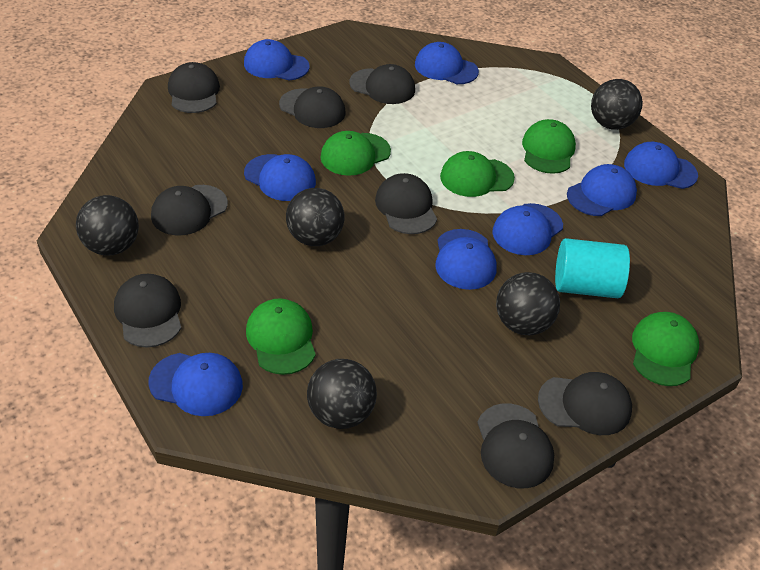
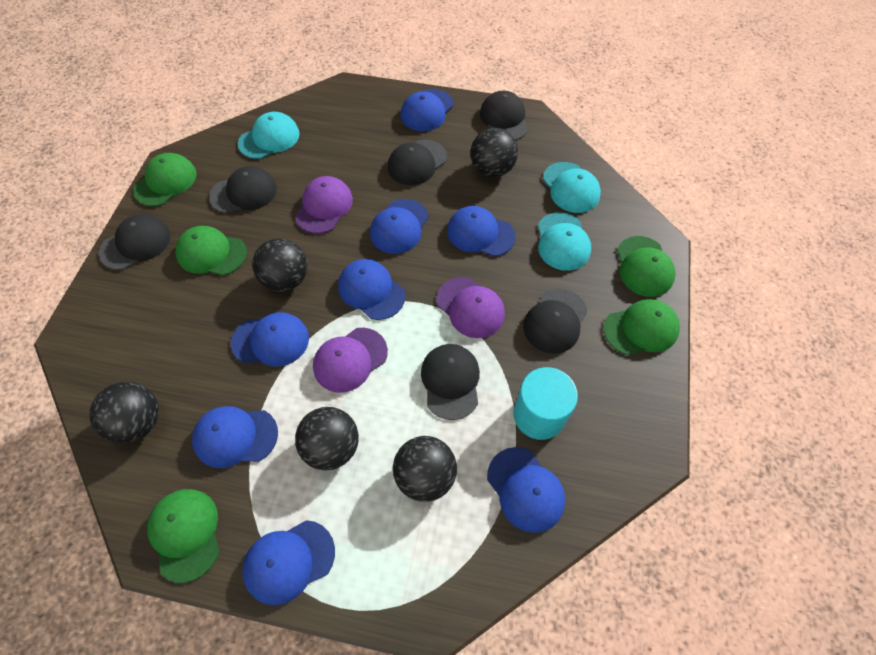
black cap: 8 -> 6
purple cap: 0 -> 3
turquoise cap: 0 -> 3

